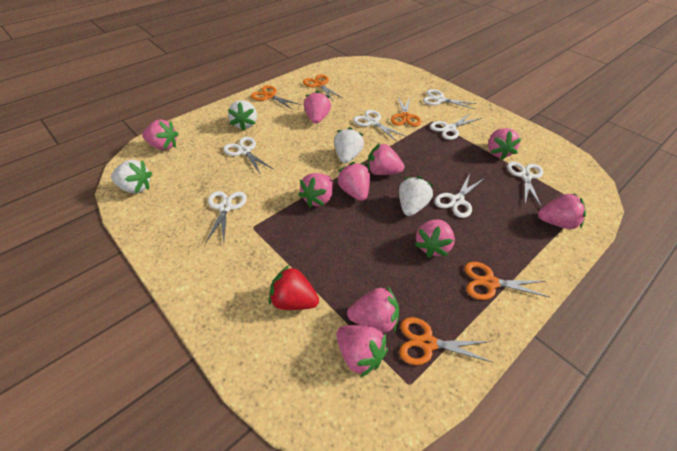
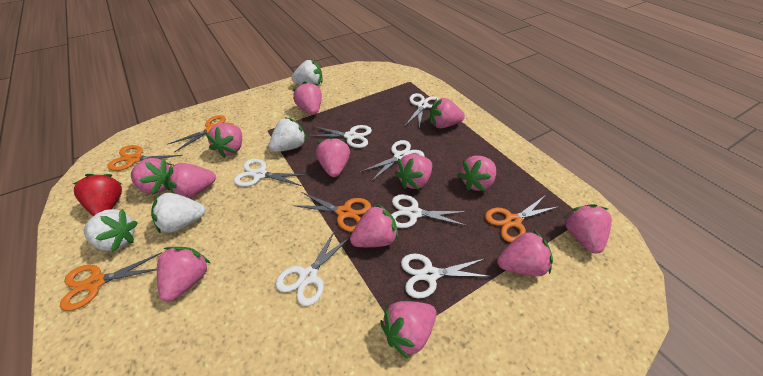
pink strawberry: 10 -> 13

